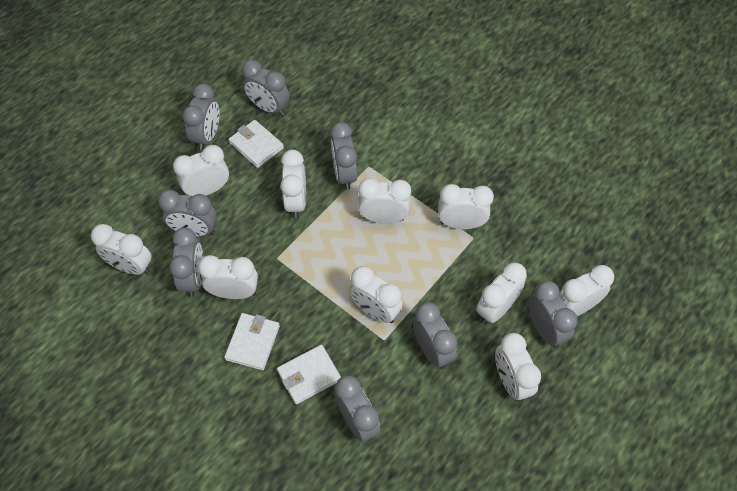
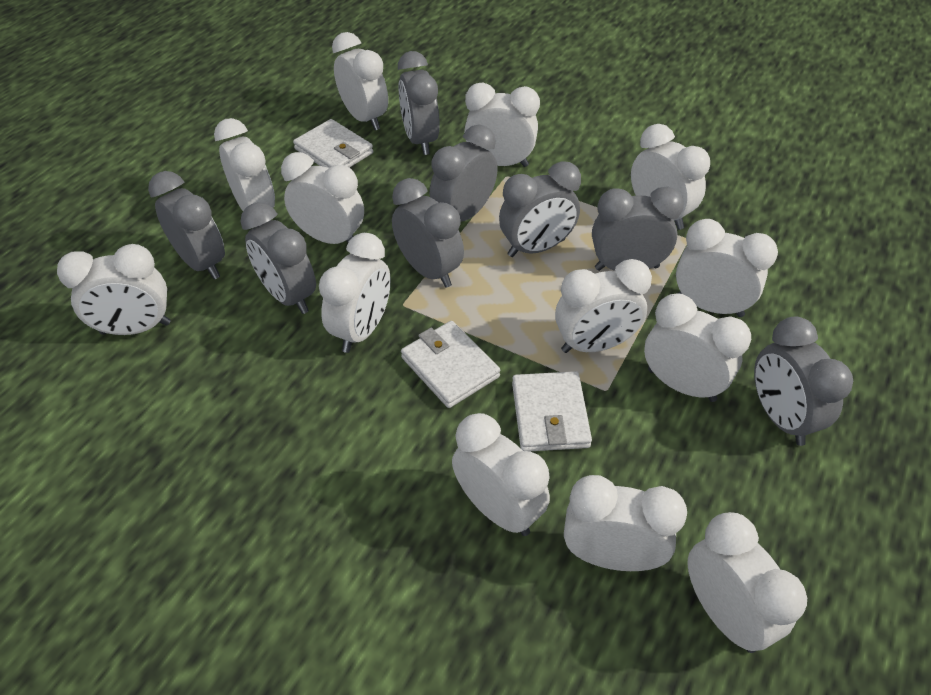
white clock: 10 -> 13

